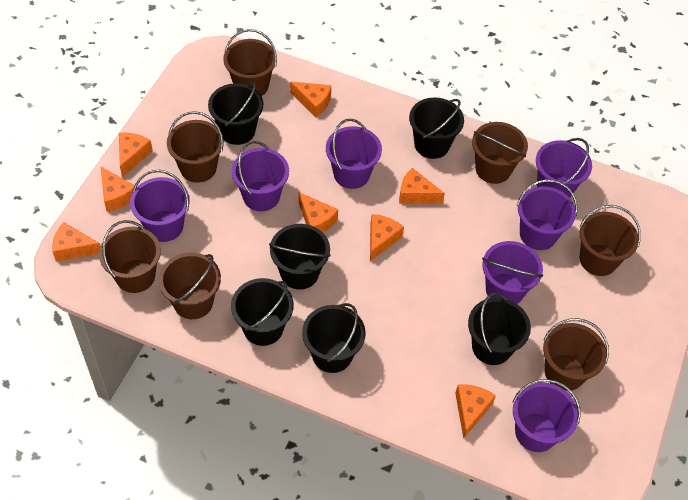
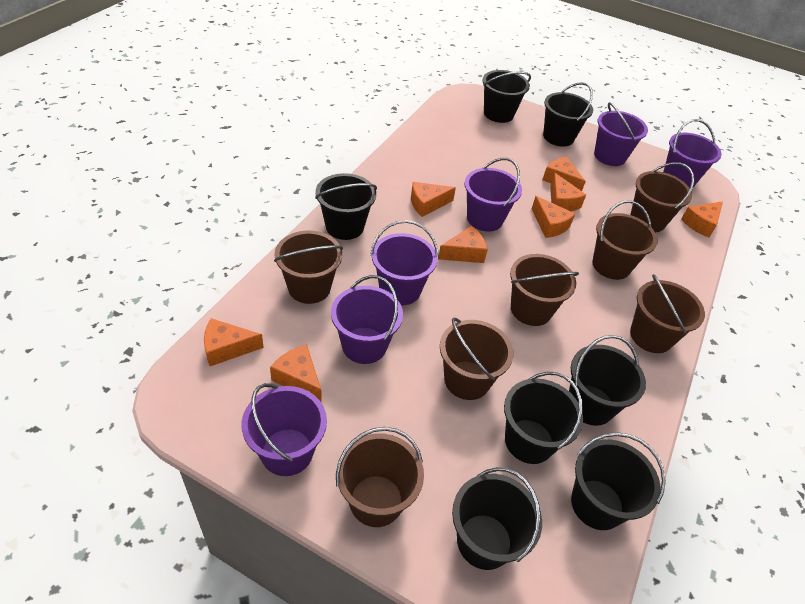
black bucket: 6 -> 7
purple bucket: 7 -> 6

